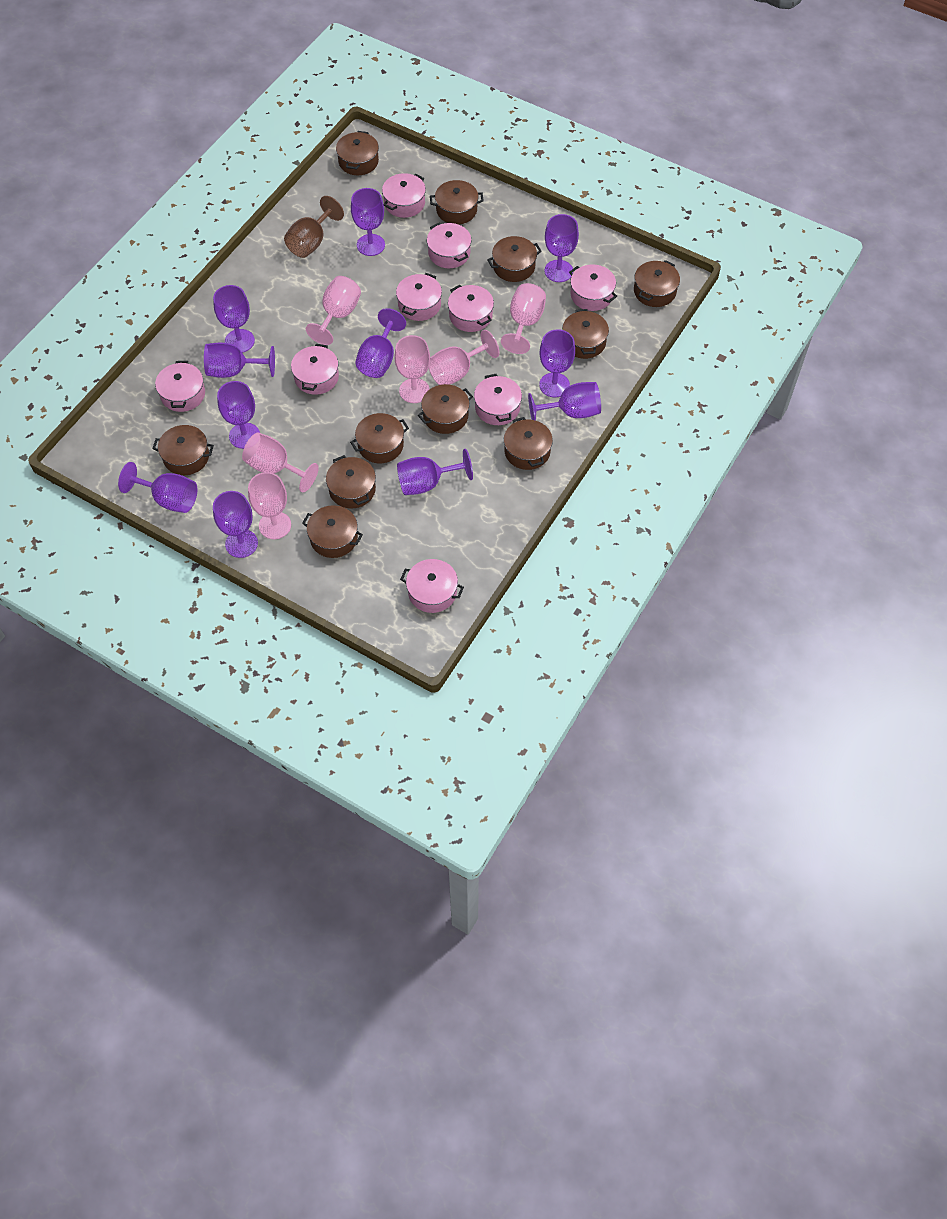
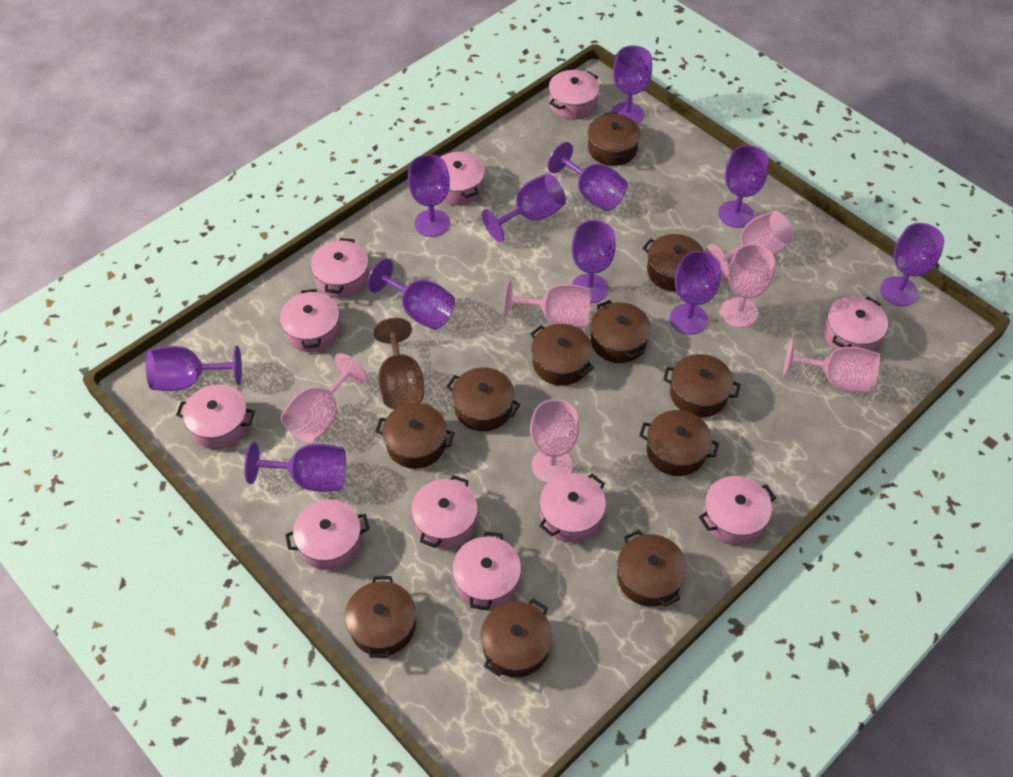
pink pot: 9 -> 11

